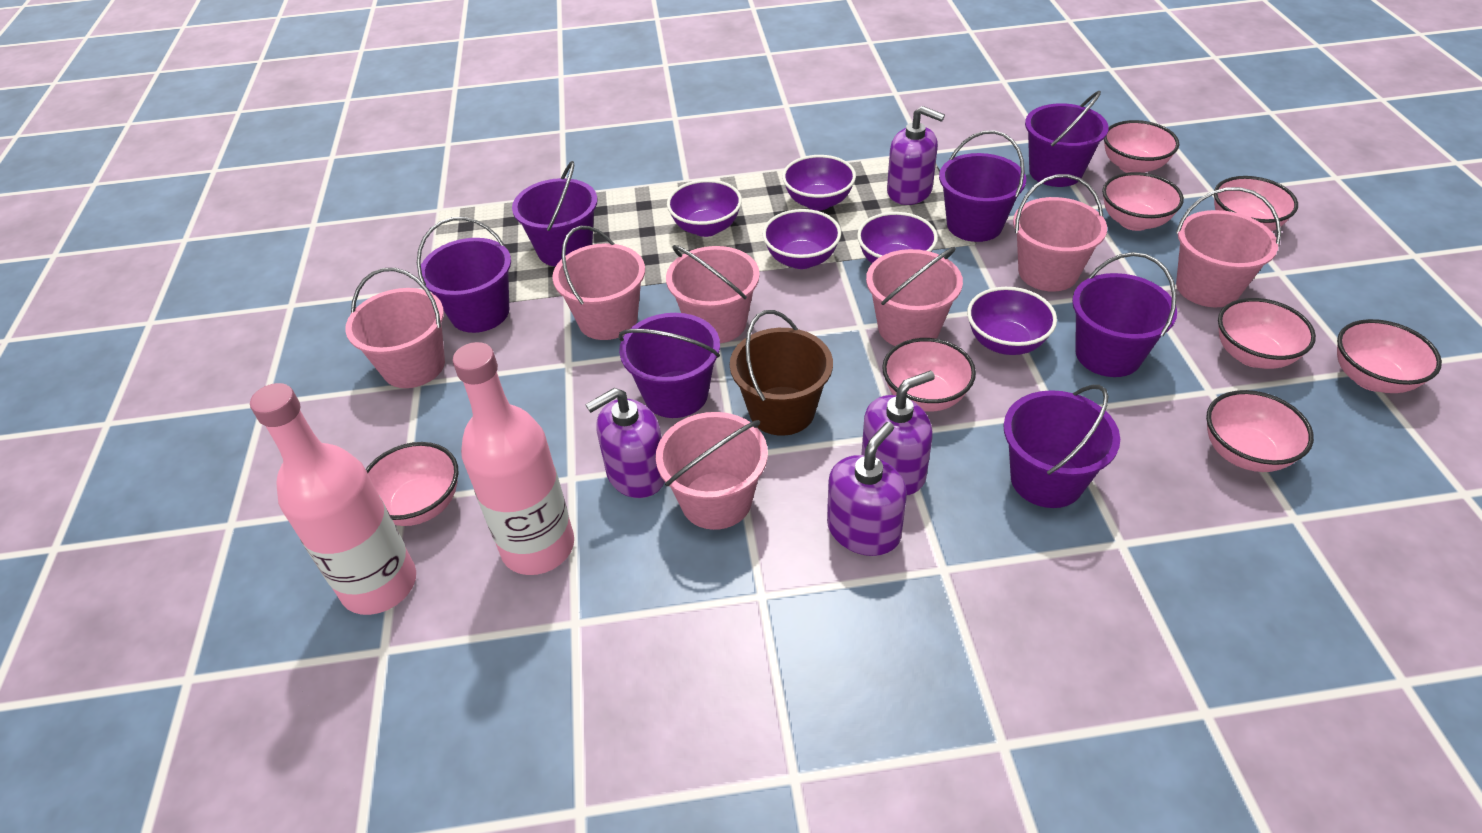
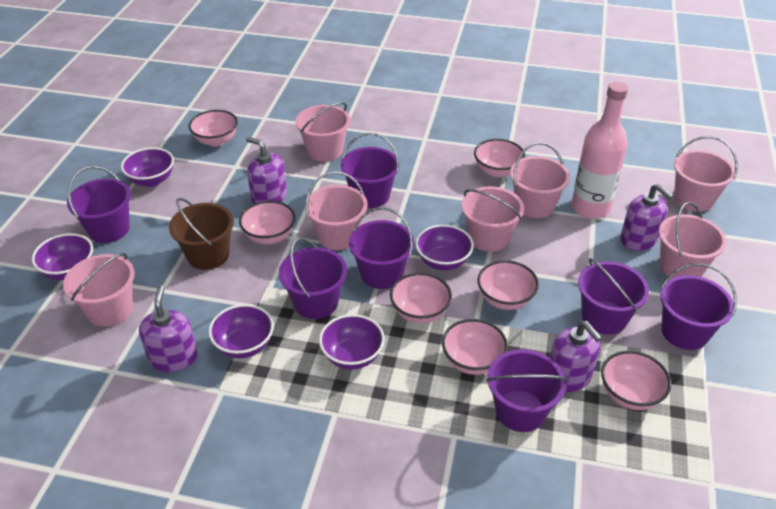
pink bottle: 2 -> 1
pink bowl: 8 -> 7

